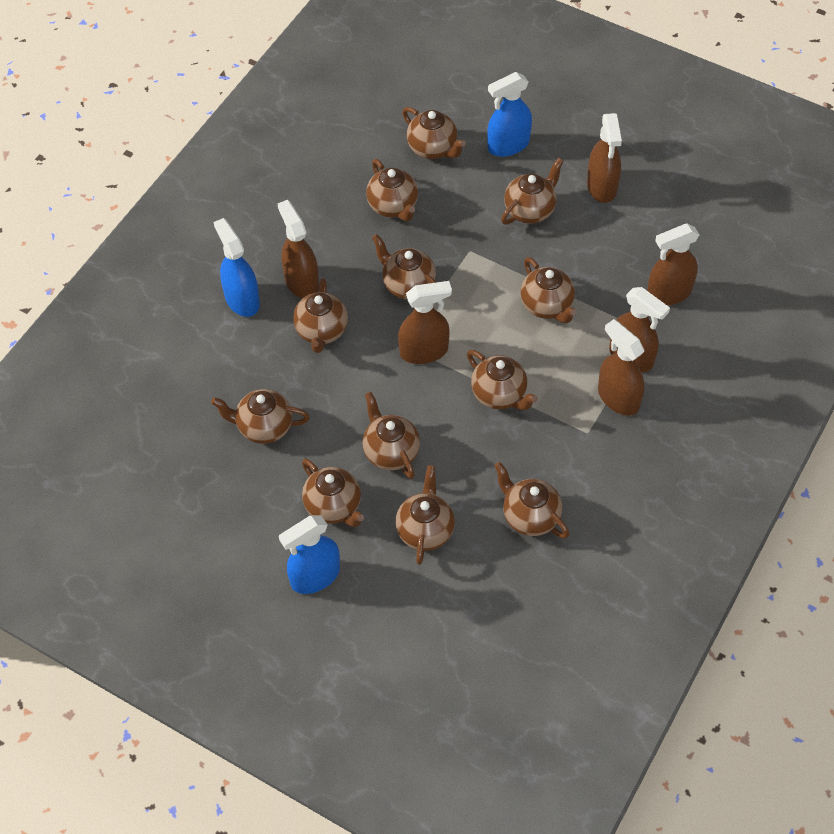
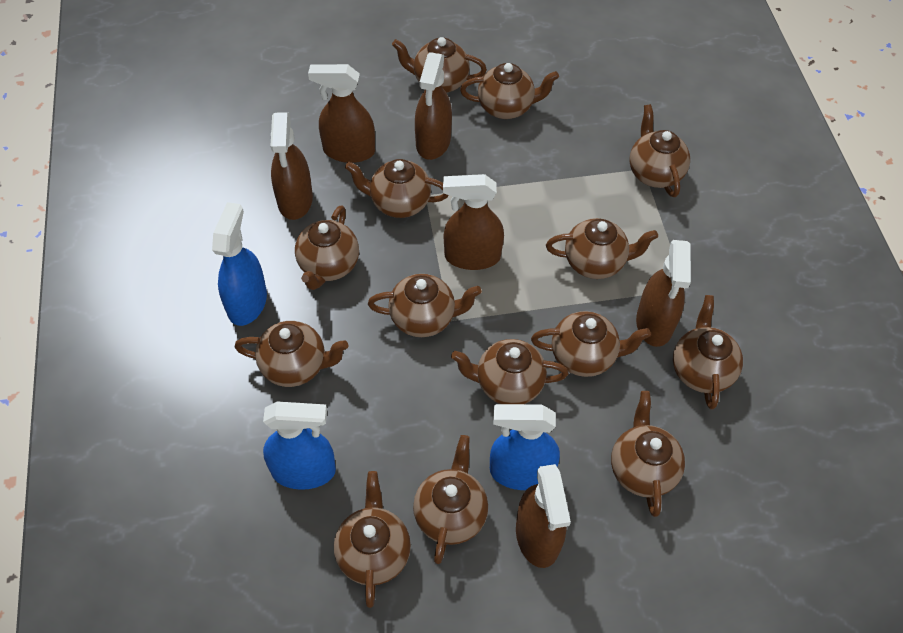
brown teapot: 12 -> 14

